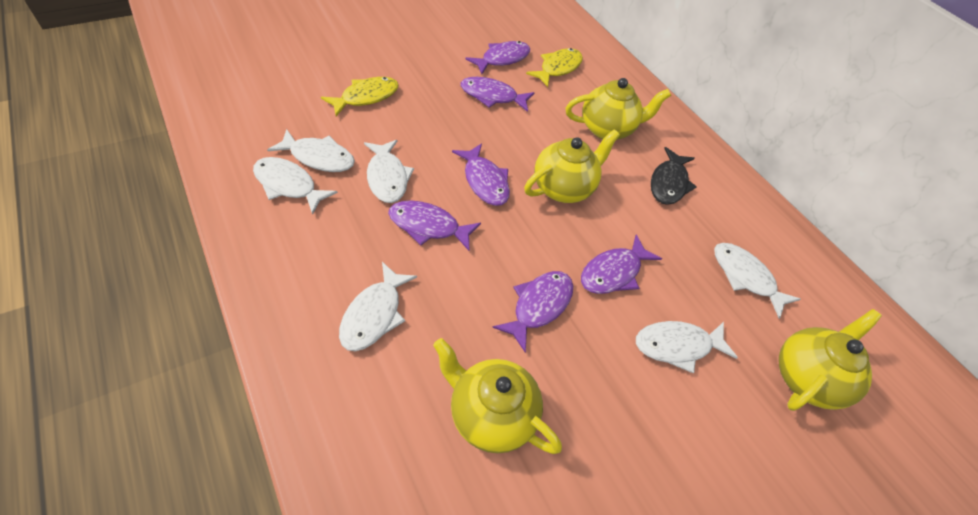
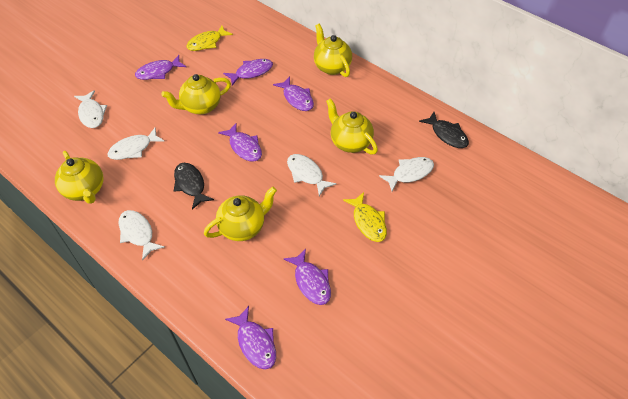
black fish: 1 -> 2
white fish: 6 -> 5
yellow teapot: 4 -> 5

